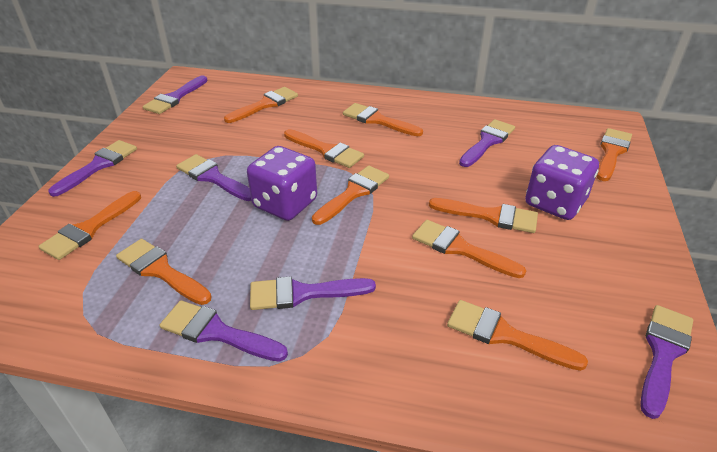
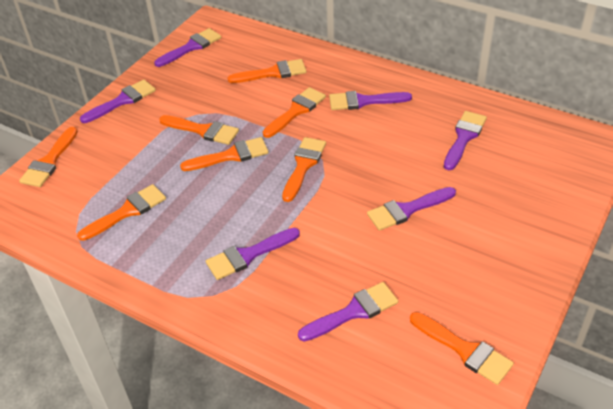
orange brush: 10 -> 8
purple dice: 2 -> 0

